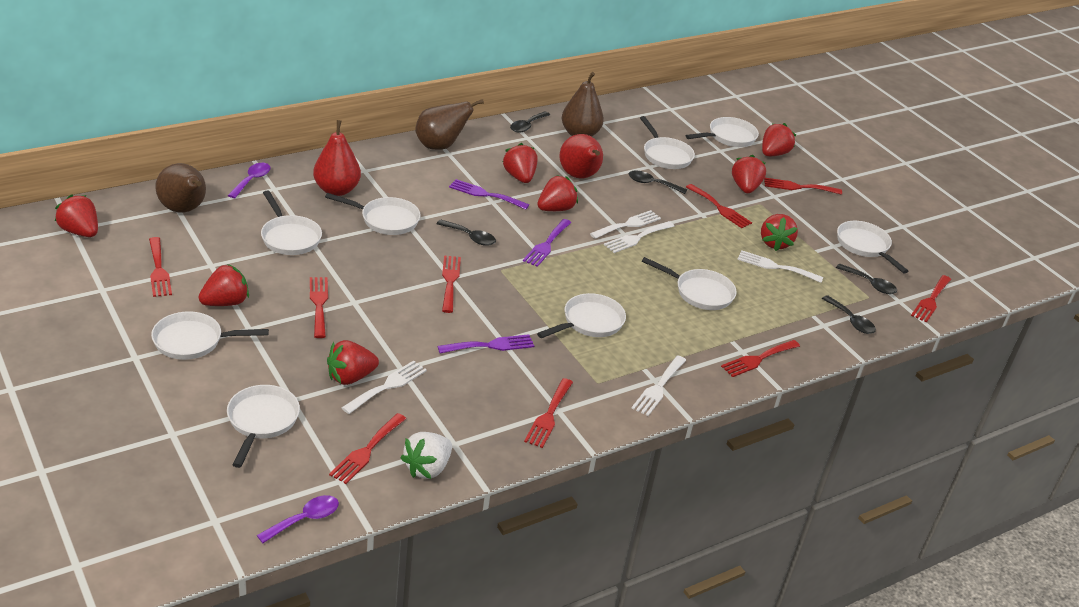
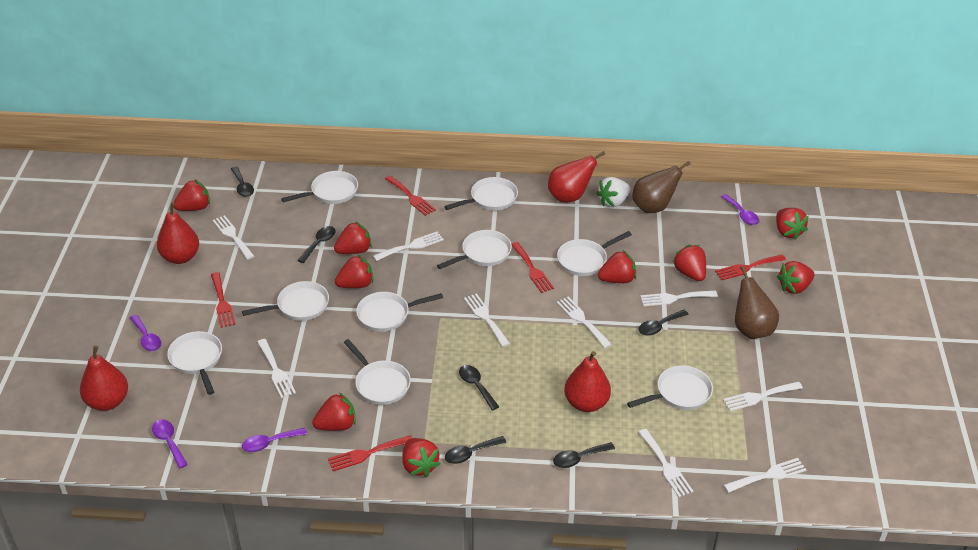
black spoon: 5 -> 6
brown pear: 3 -> 2
purple fork: 3 -> 0
purple spoon: 2 -> 4
red fork: 9 -> 5
red pear: 2 -> 4
red strawberry: 8 -> 9
white fork: 5 -> 9

